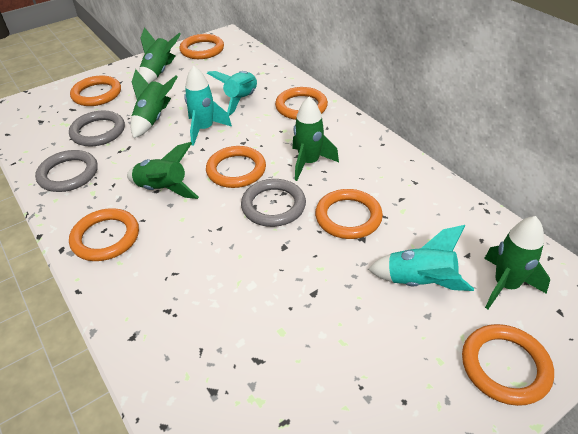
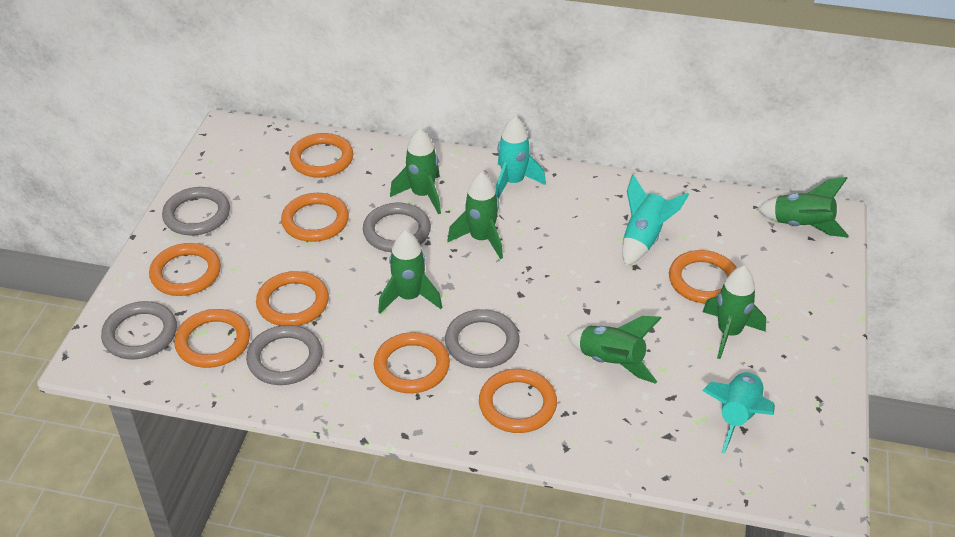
green rocket: 5 -> 6
grey ring: 3 -> 5
orange ring: 7 -> 8

